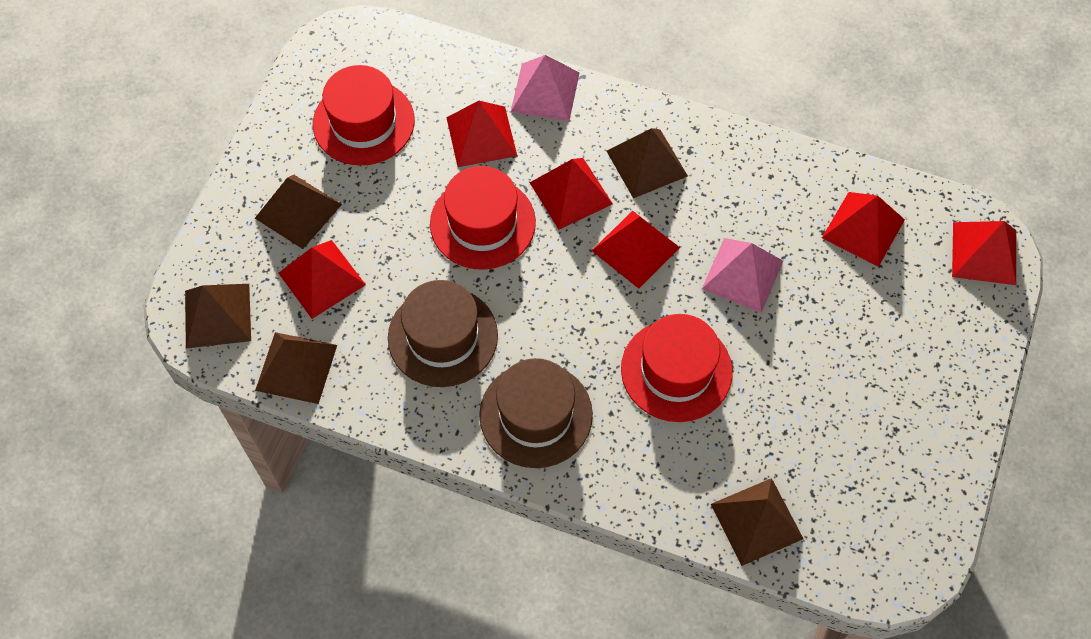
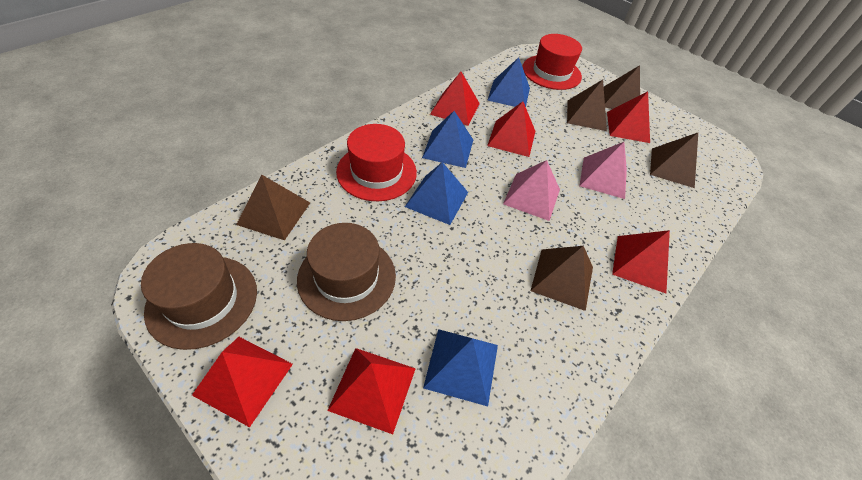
blue pyramid: 0 -> 4
red hat: 3 -> 2

